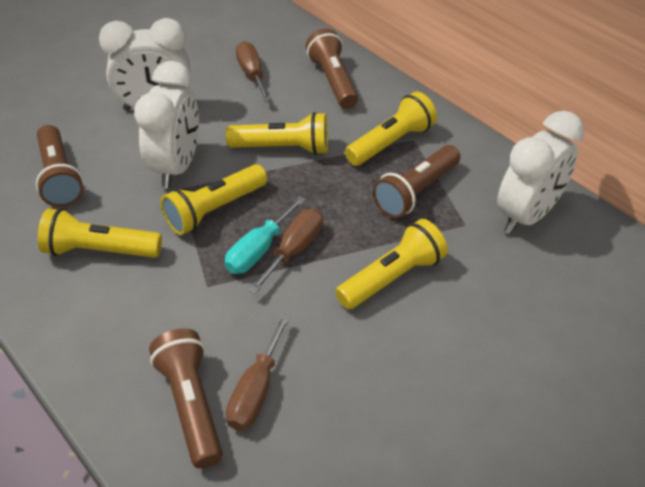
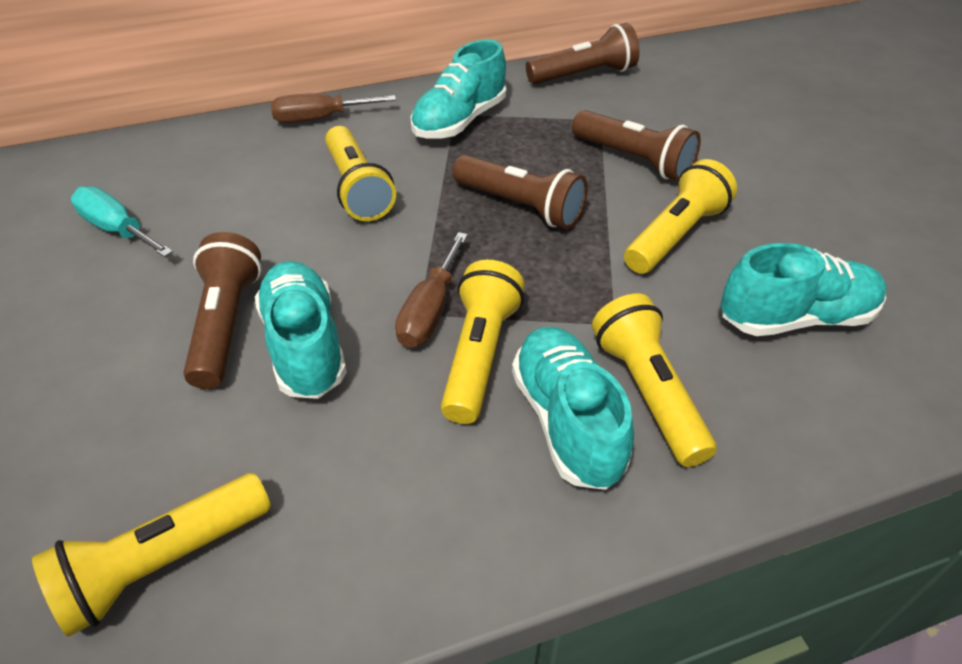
brown screwdriver: 3 -> 2
turquoise shoe: 0 -> 4
white clock: 3 -> 0

